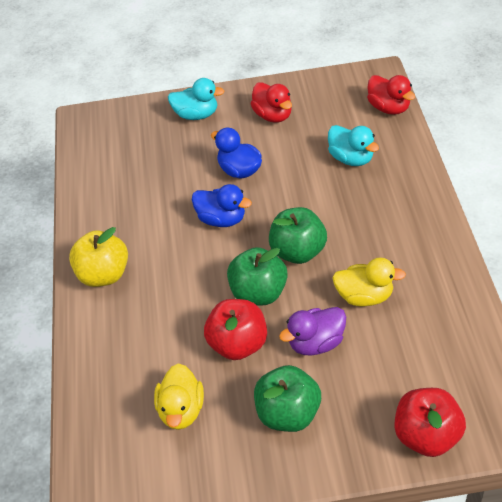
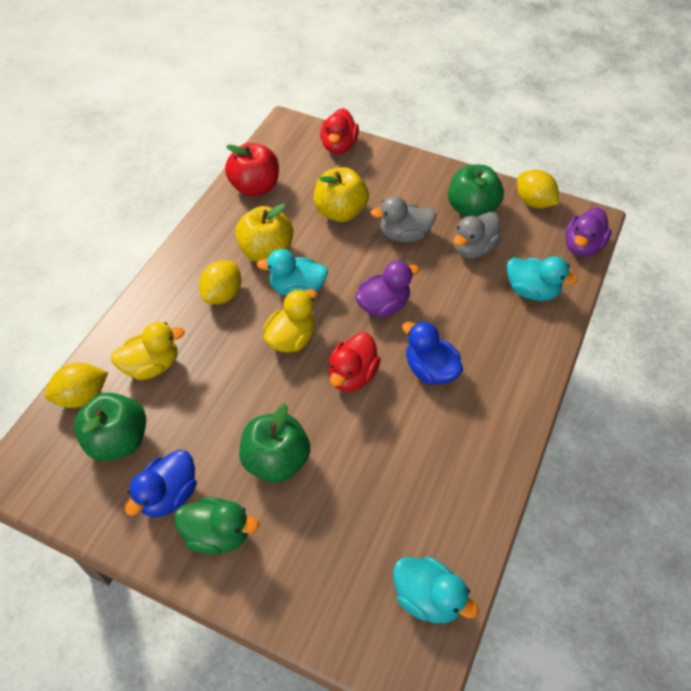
green duck: 0 -> 1
grey duck: 0 -> 2
purple duck: 1 -> 2
red apple: 2 -> 1
turquoise duck: 2 -> 3
yellow apple: 1 -> 2
yellow lemon: 0 -> 3

